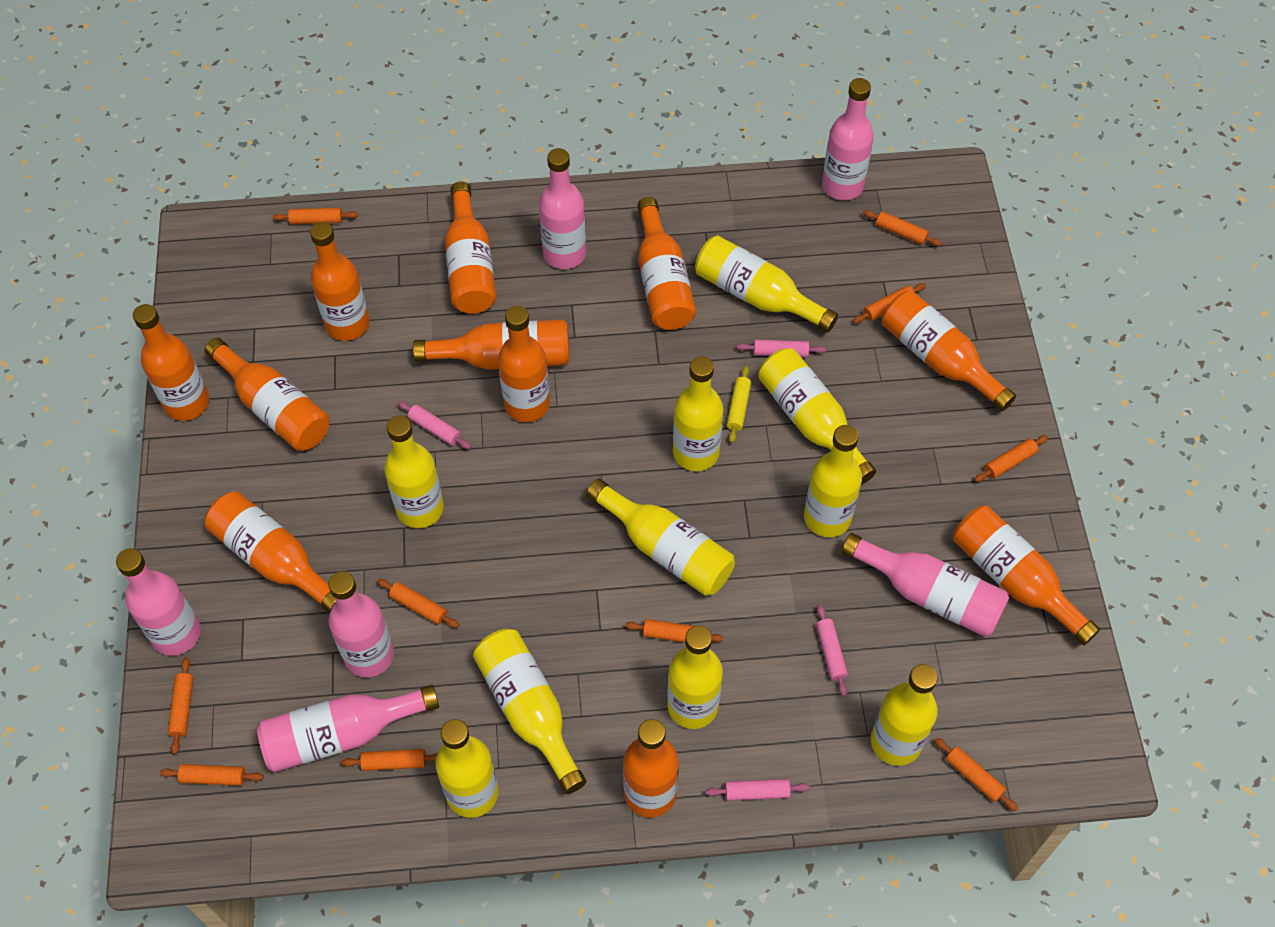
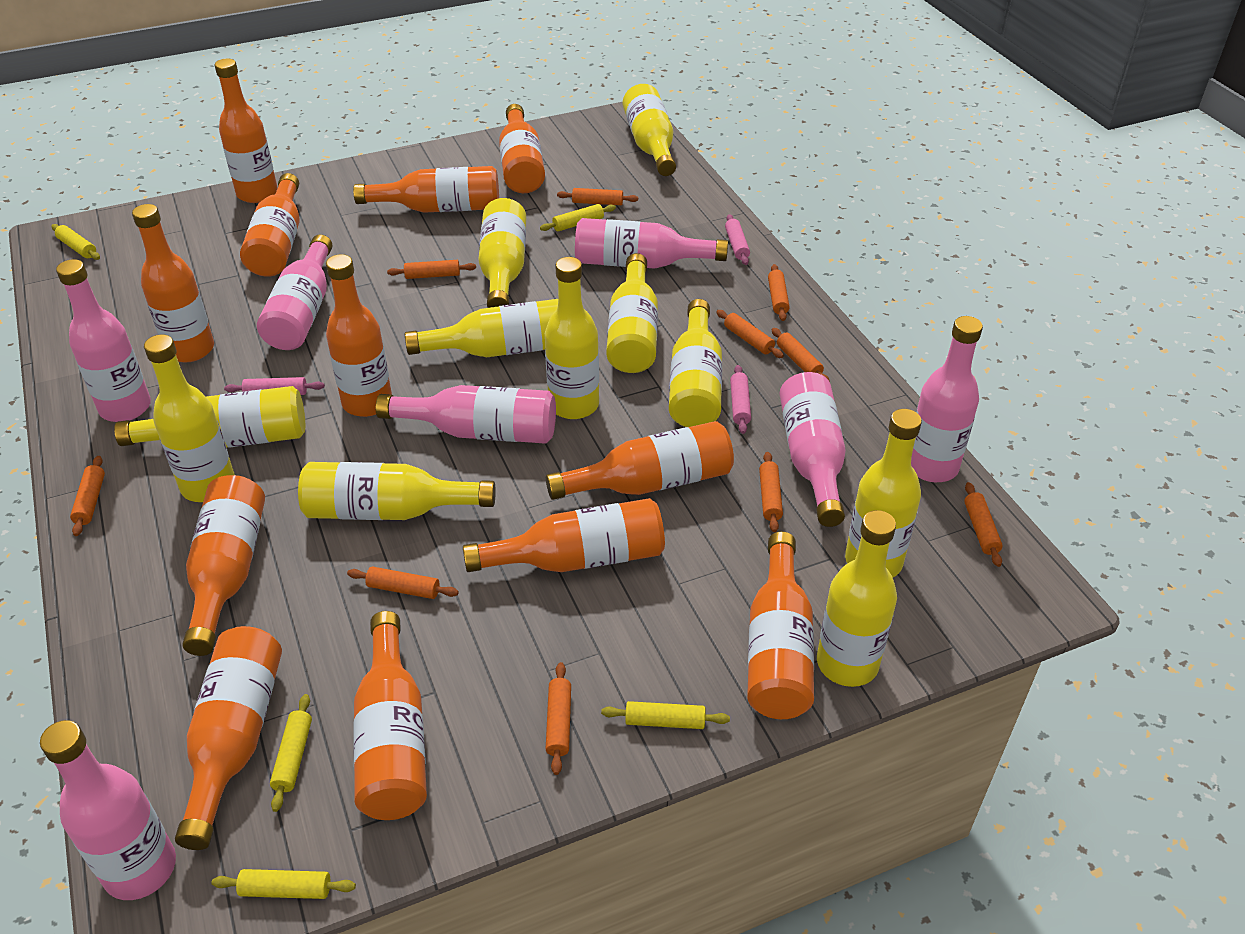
orange bottle: 11 -> 12
pink bottle: 6 -> 7
pink rolling pin: 4 -> 3
yellow bottle: 10 -> 11
yellow rolling pin: 1 -> 5

